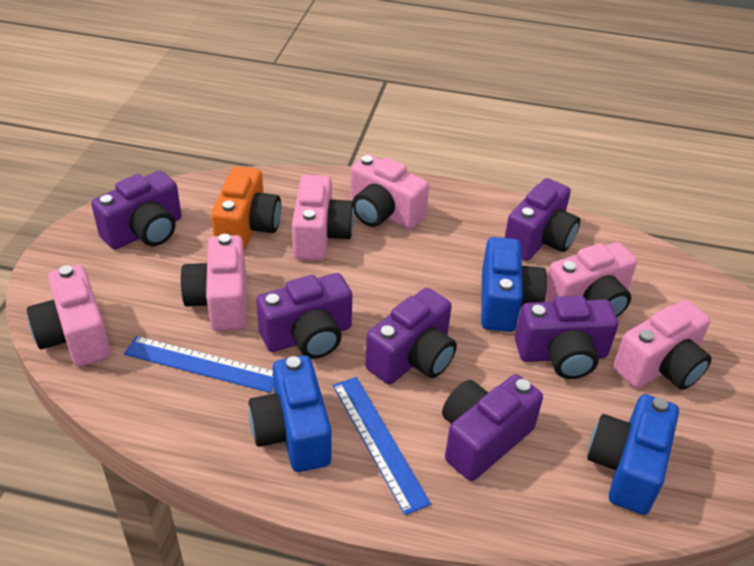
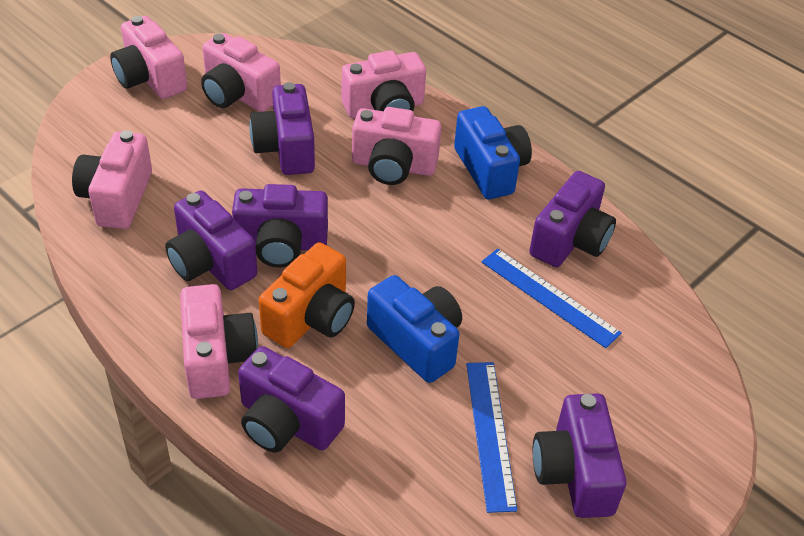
blue camera: 3 -> 2

